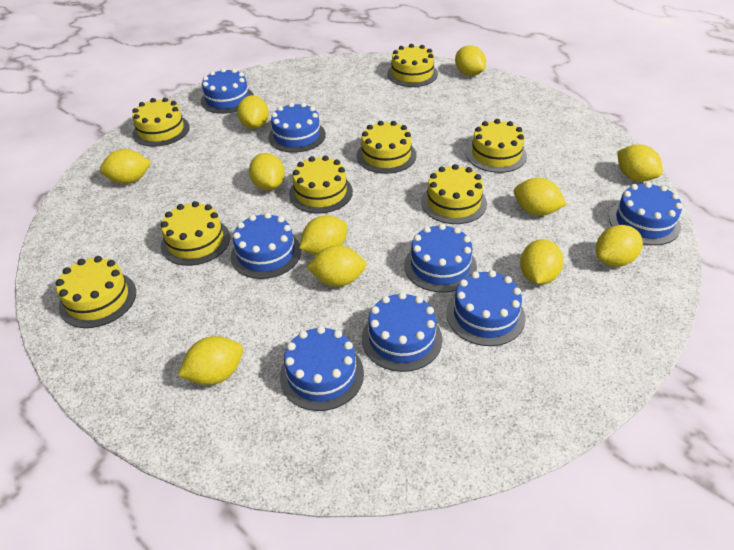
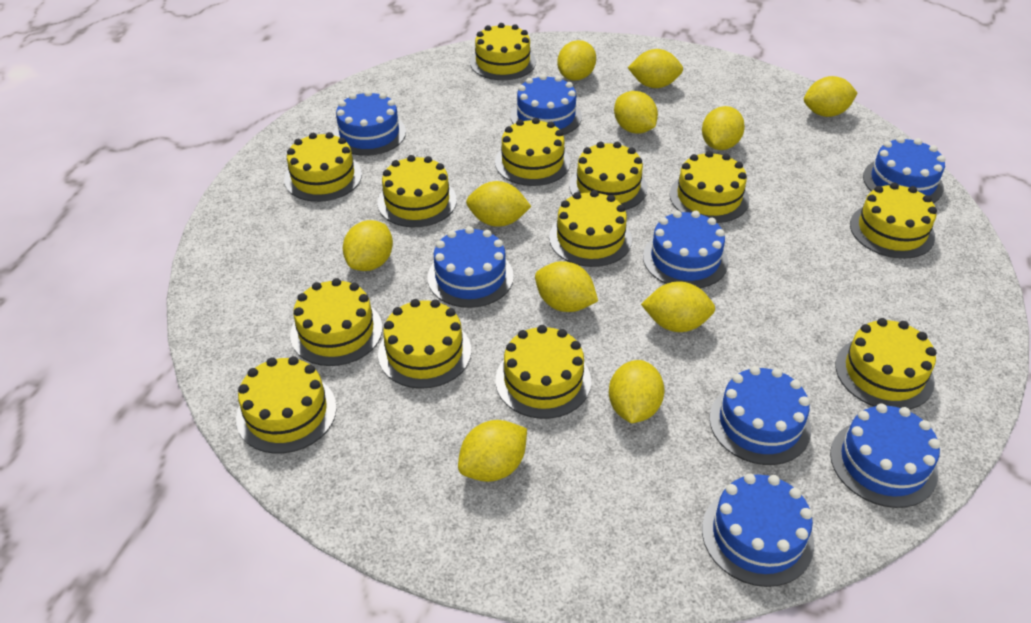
yellow cake: 8 -> 13

